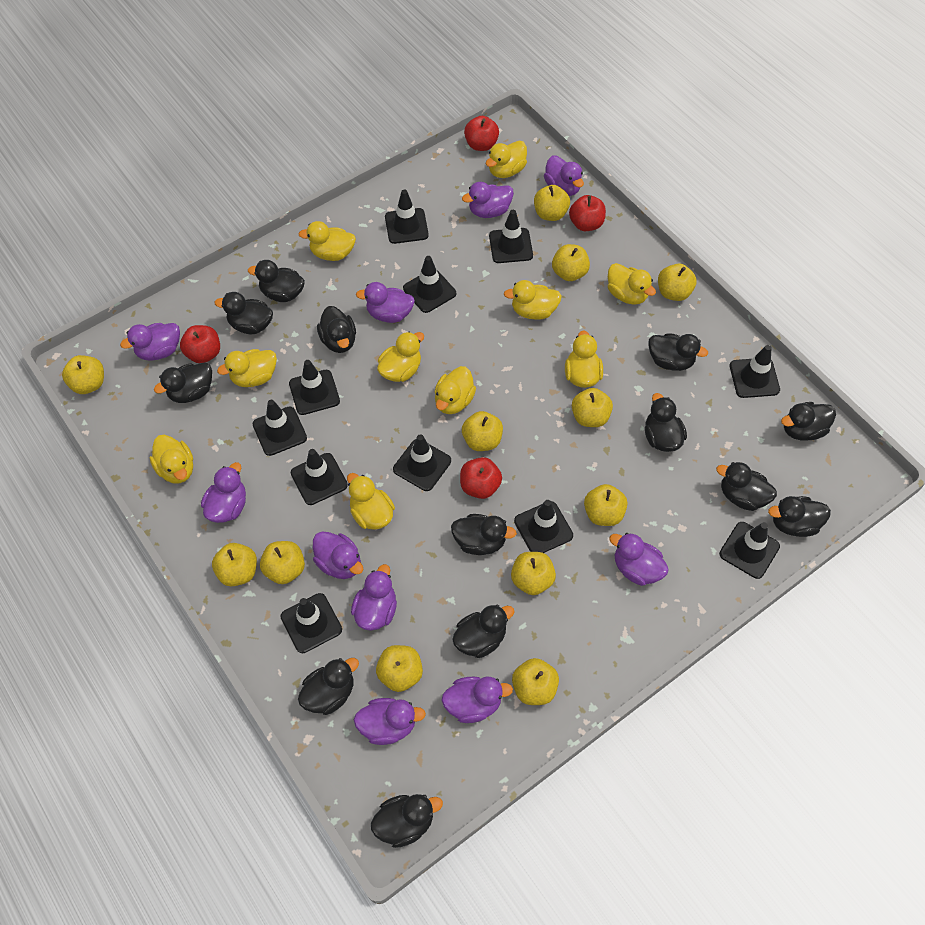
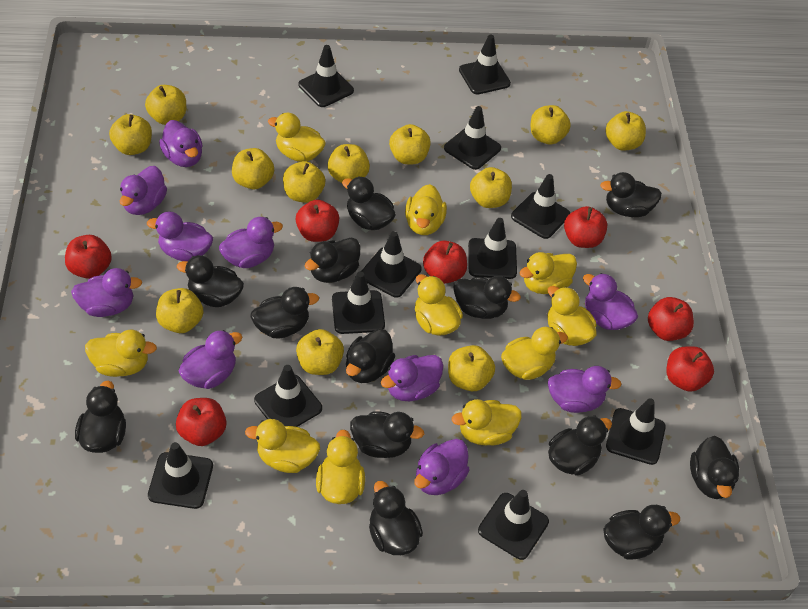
red apple: 4 -> 7

